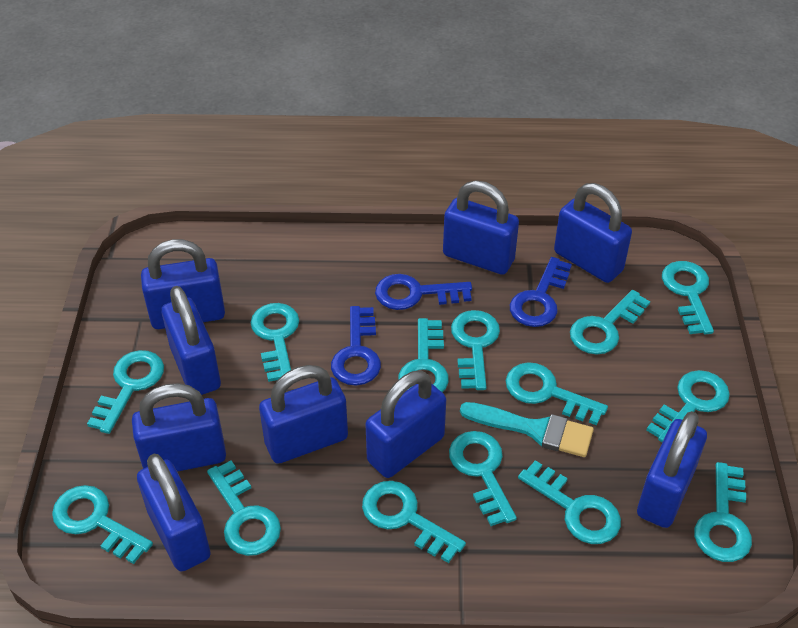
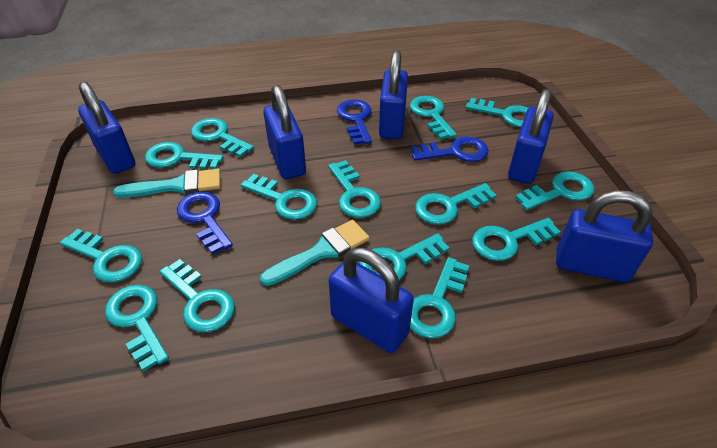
blue padlock: 9 -> 6
turquoise brush: 1 -> 2

